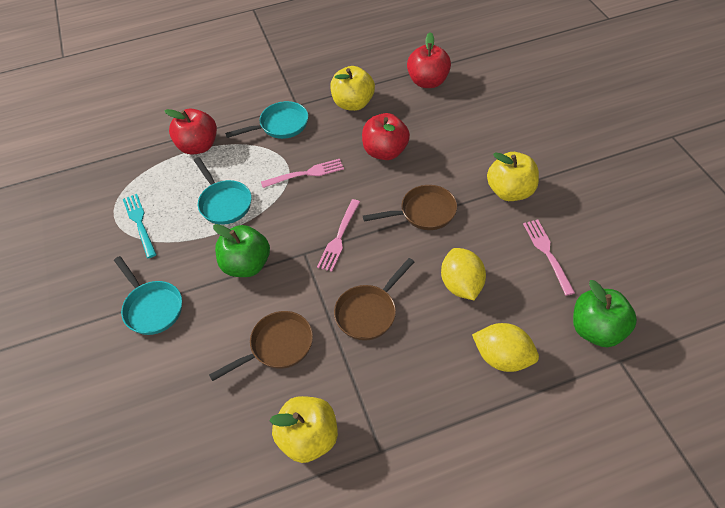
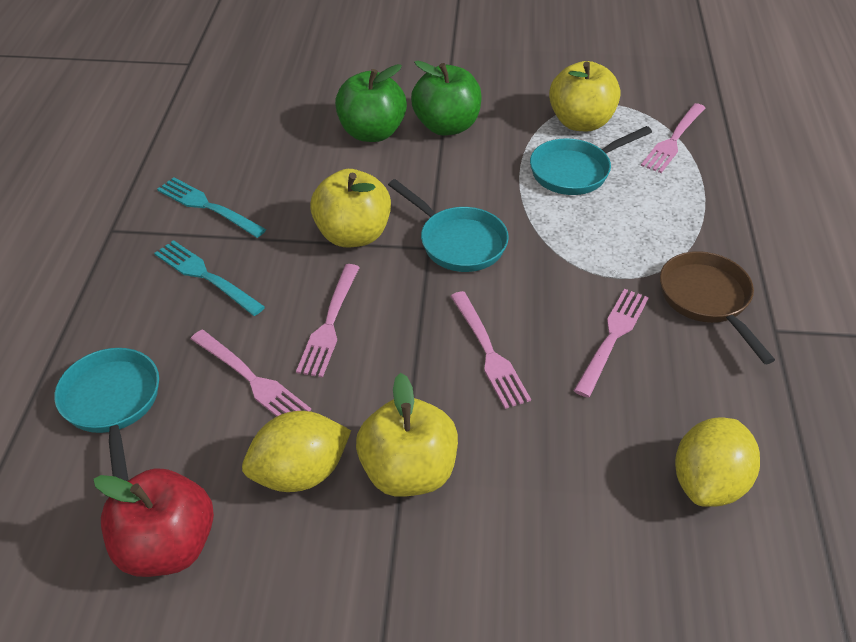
brown pan: 3 -> 1
pink fork: 3 -> 5
red apple: 3 -> 1
turquoise fork: 1 -> 2

